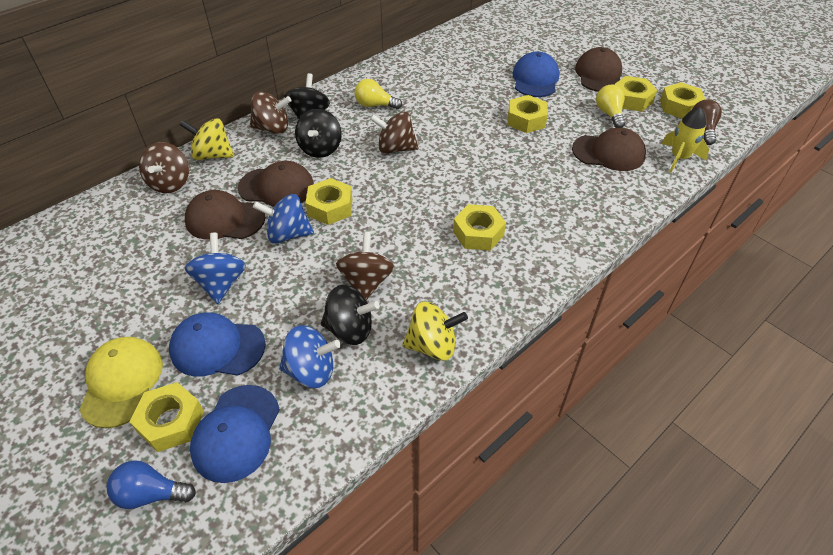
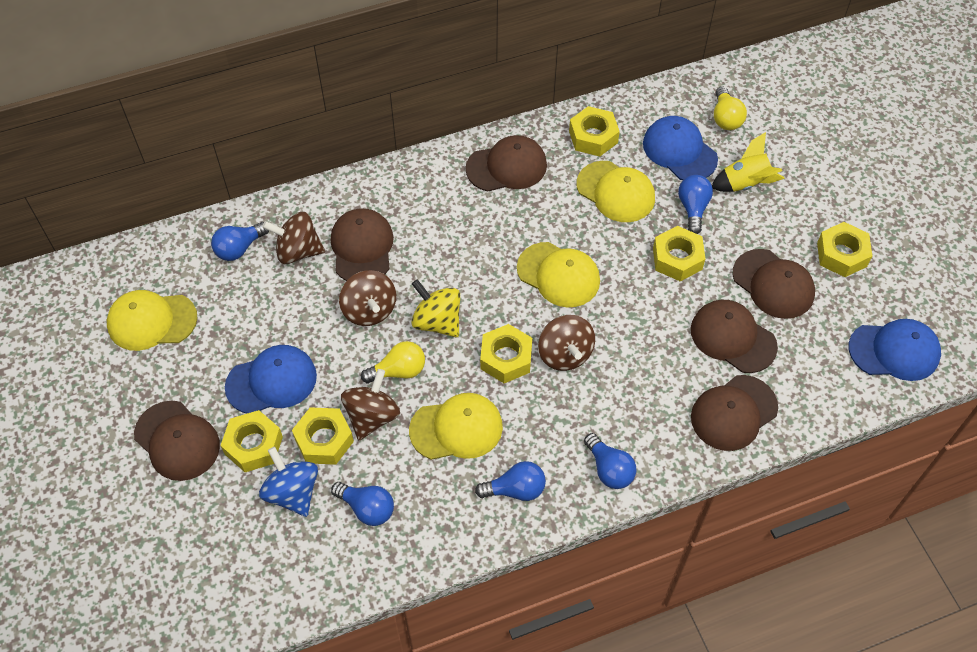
black spinning top: 3 -> 0
blue light bulb: 1 -> 5
blue spinning top: 3 -> 1
brown cap: 4 -> 6
brown light bulb: 1 -> 0
yellow cap: 1 -> 4
yellow spinning top: 2 -> 1

